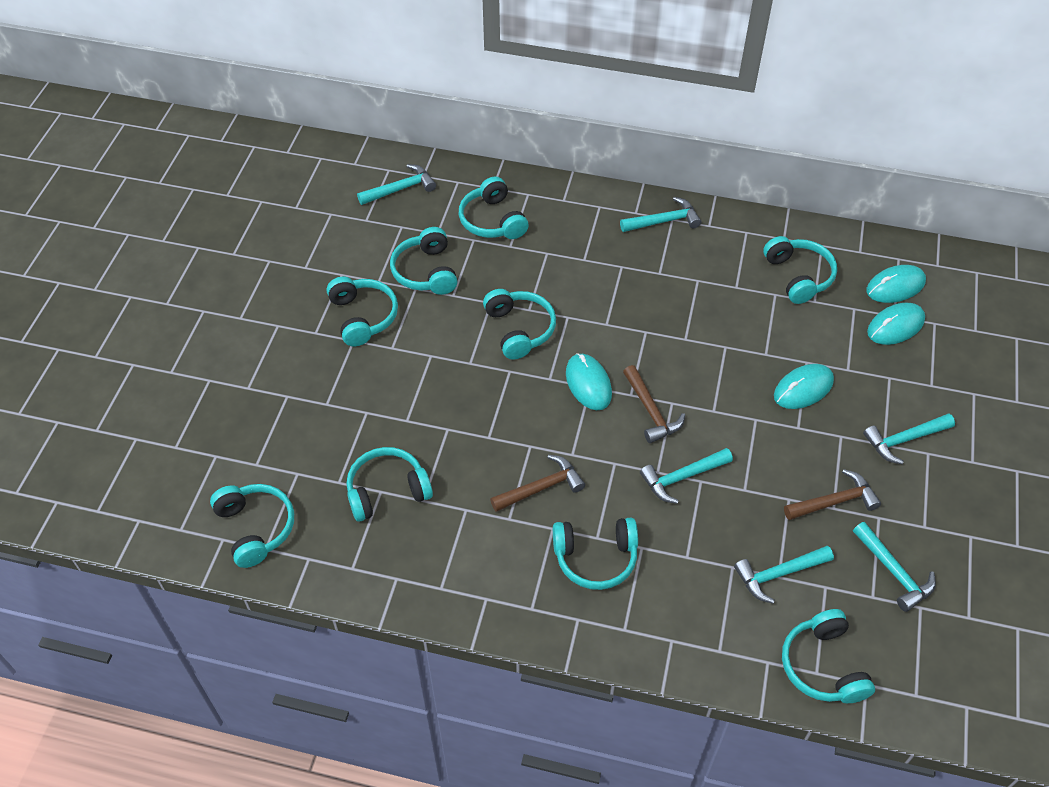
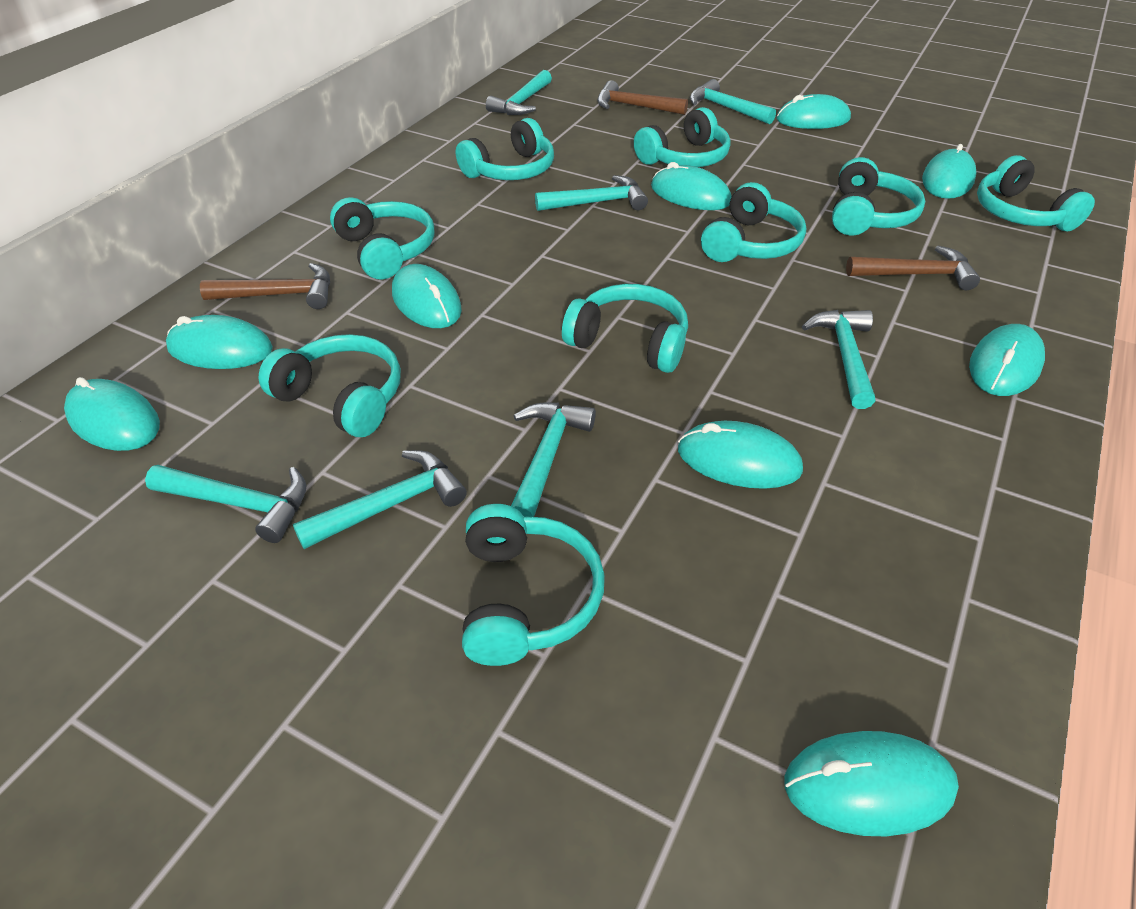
turquoise hammer: 6 -> 7
turquoise mouse: 4 -> 9

